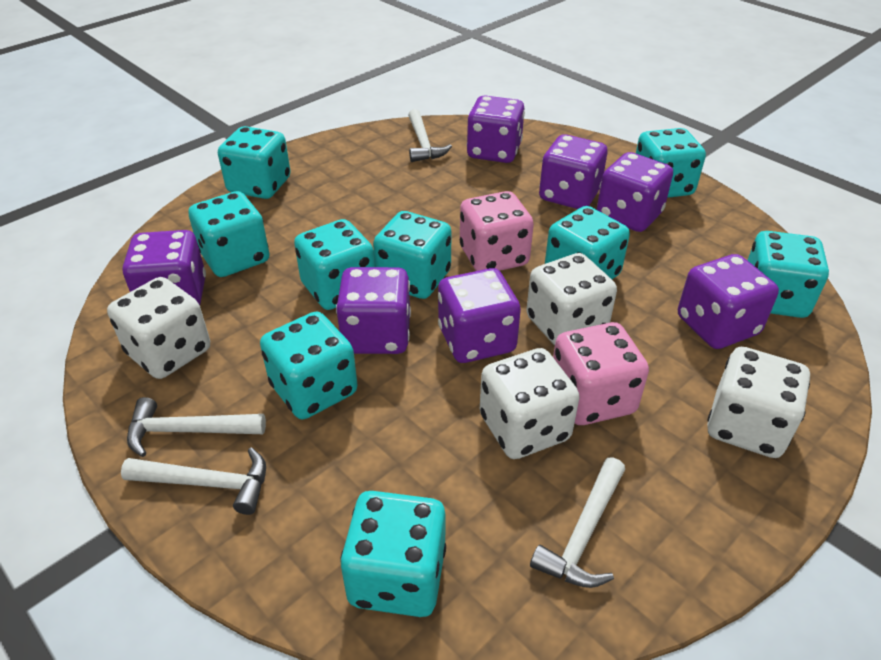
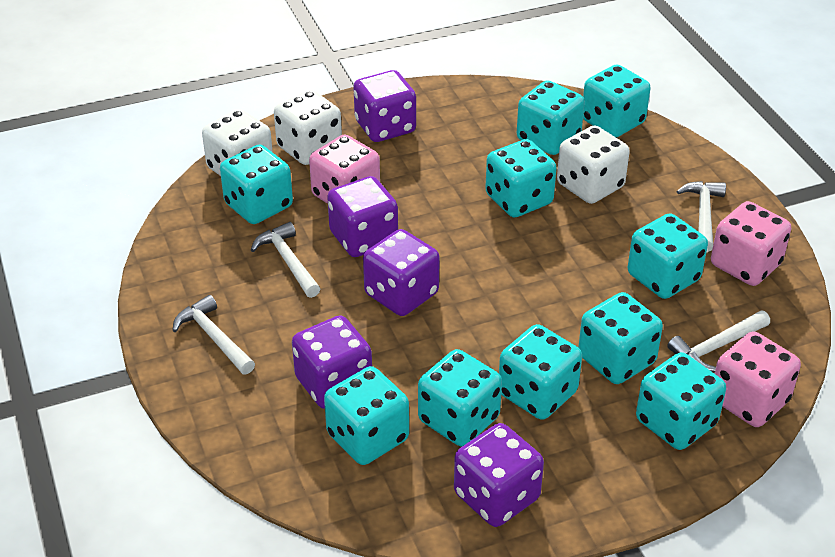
pink dice: 2 -> 3
purple dice: 7 -> 5
turquoise dice: 9 -> 10
white dice: 4 -> 3

